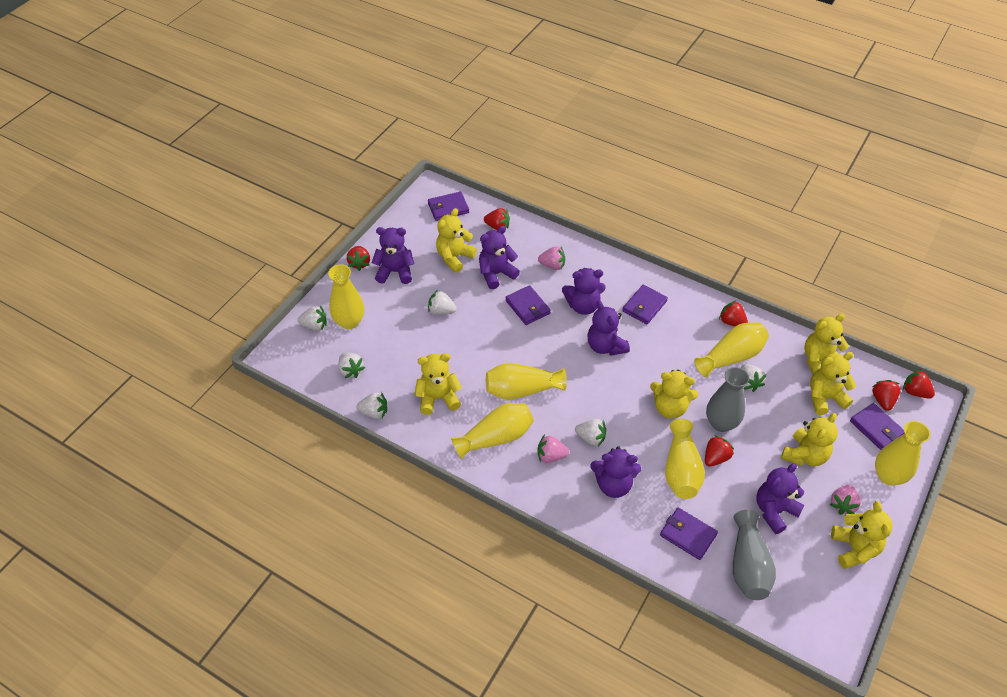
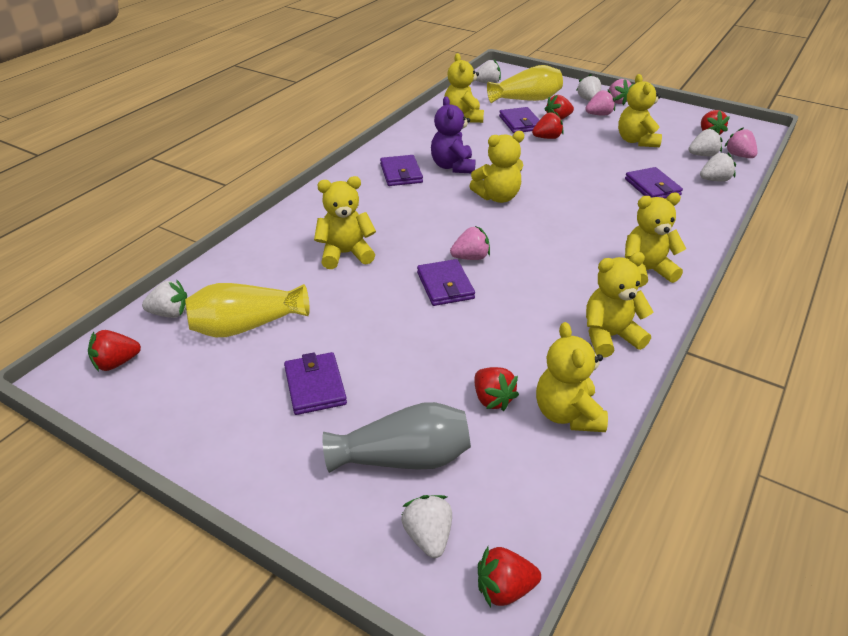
grey vase: 2 -> 1
pink strawberry: 3 -> 4
purple teddy bear: 6 -> 1
yellow vase: 6 -> 2

